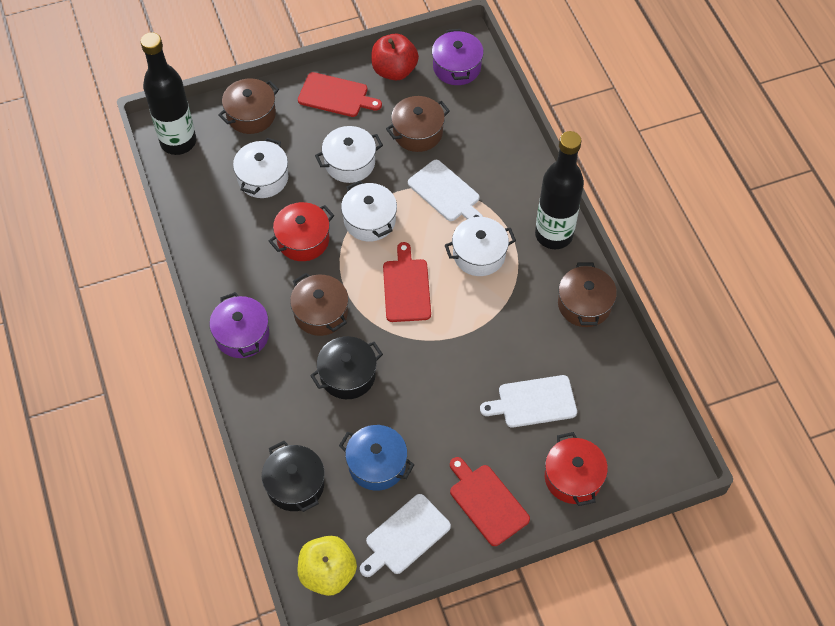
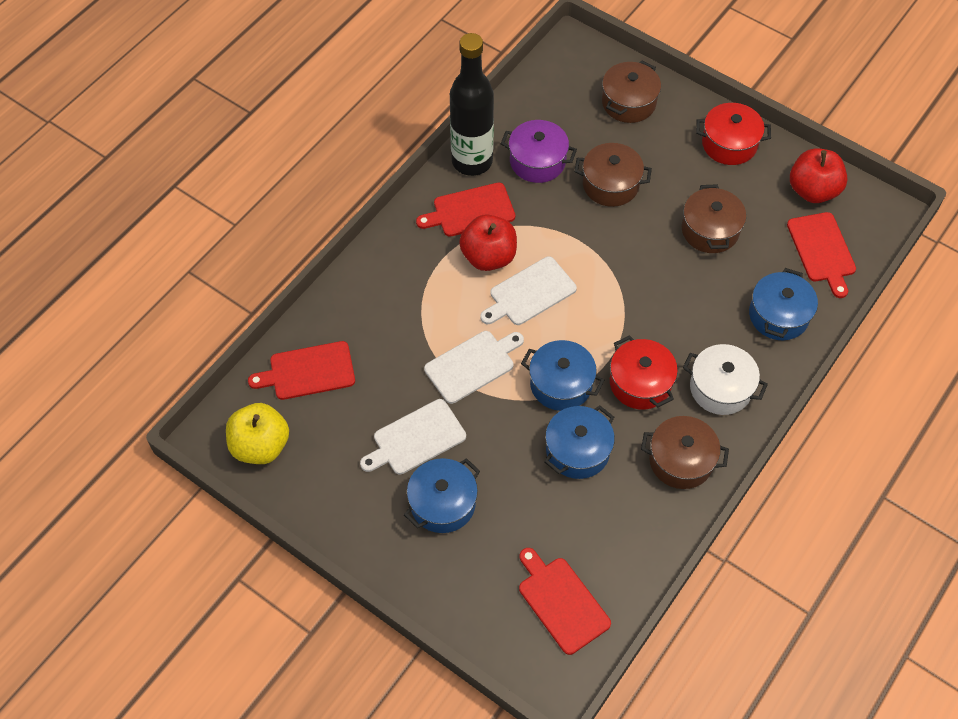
black bottle: 2 -> 1
black pot: 2 -> 0
blue pot: 1 -> 4
purple pot: 2 -> 1
red apple: 1 -> 2
red cutting board: 3 -> 4
white pot: 4 -> 1

